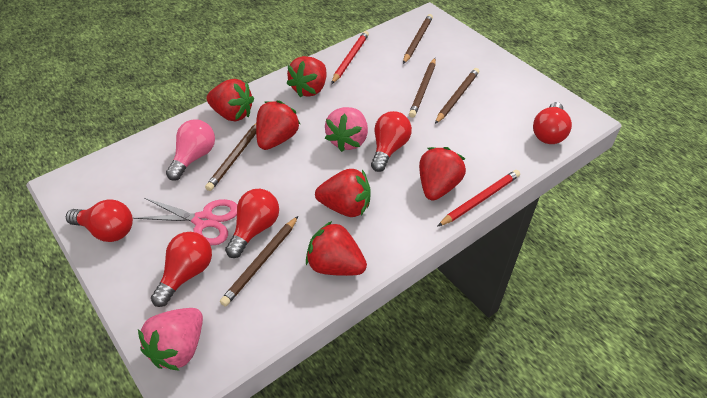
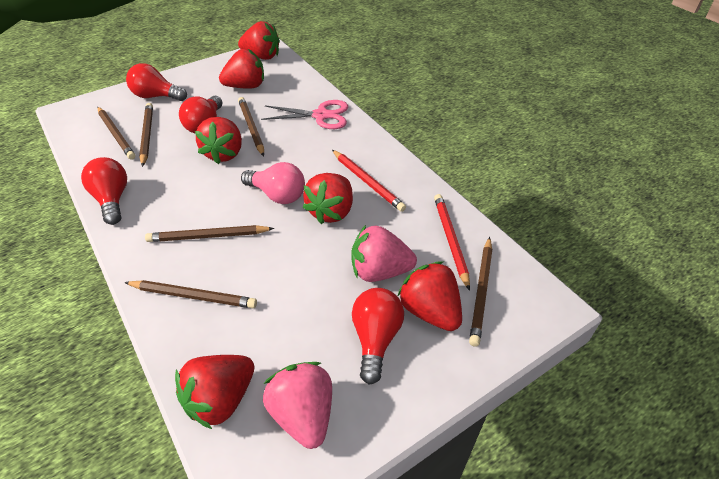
brown pencil: 5 -> 6
red light bulb: 5 -> 4

